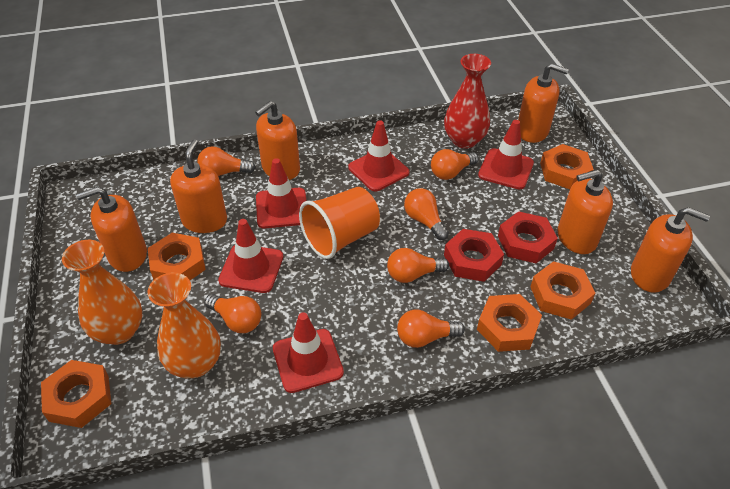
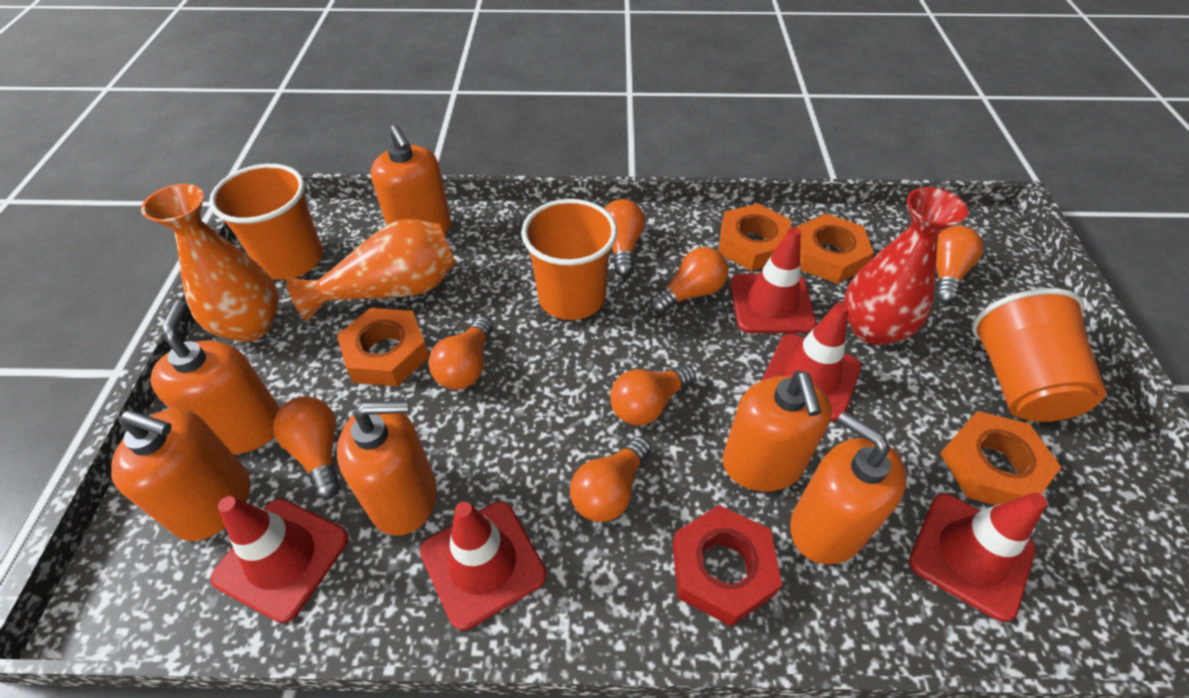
orange cup: 1 -> 3
orange light bulb: 6 -> 7
orange nut: 5 -> 4
red nut: 2 -> 1

